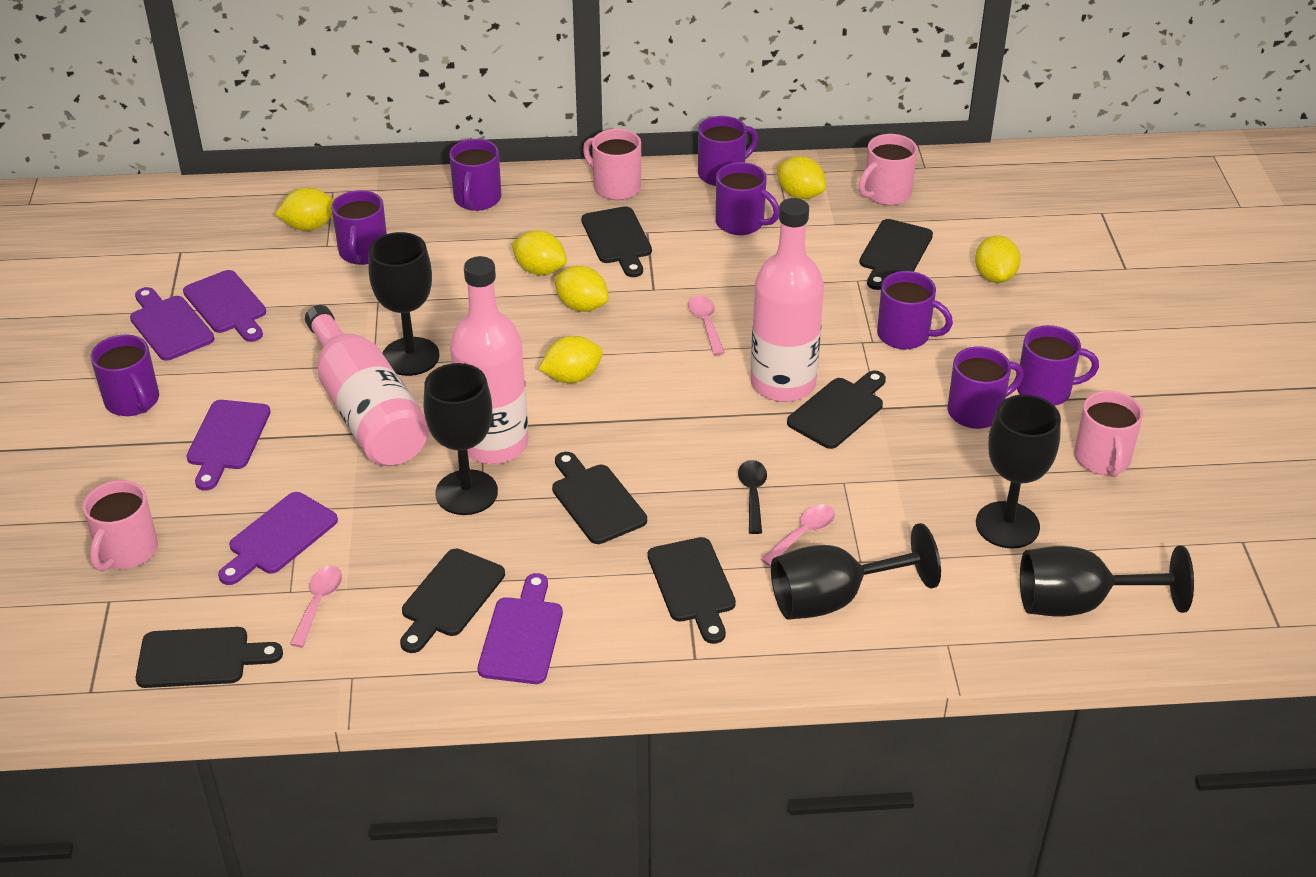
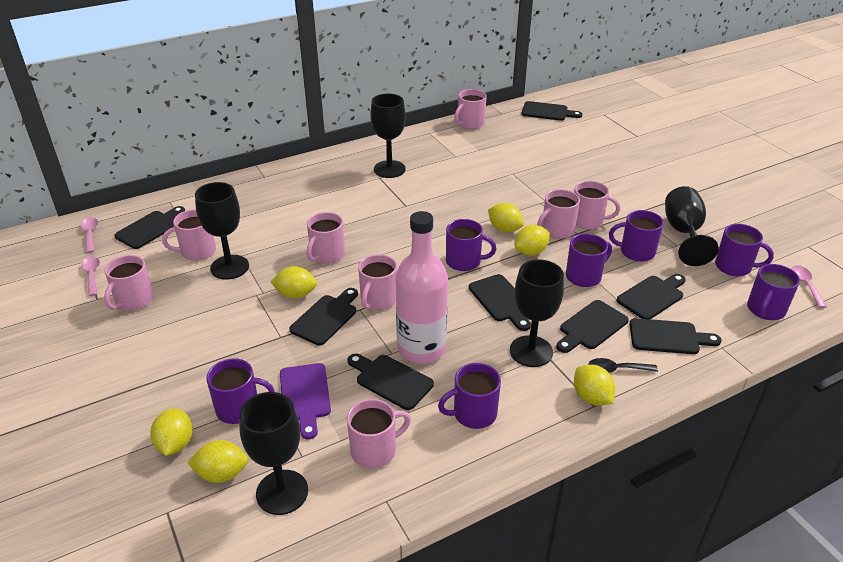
black cutting board: 7 -> 8
pink bottle: 3 -> 1
pink mug: 4 -> 8
purple cutting board: 5 -> 1
purple mug: 8 -> 7

